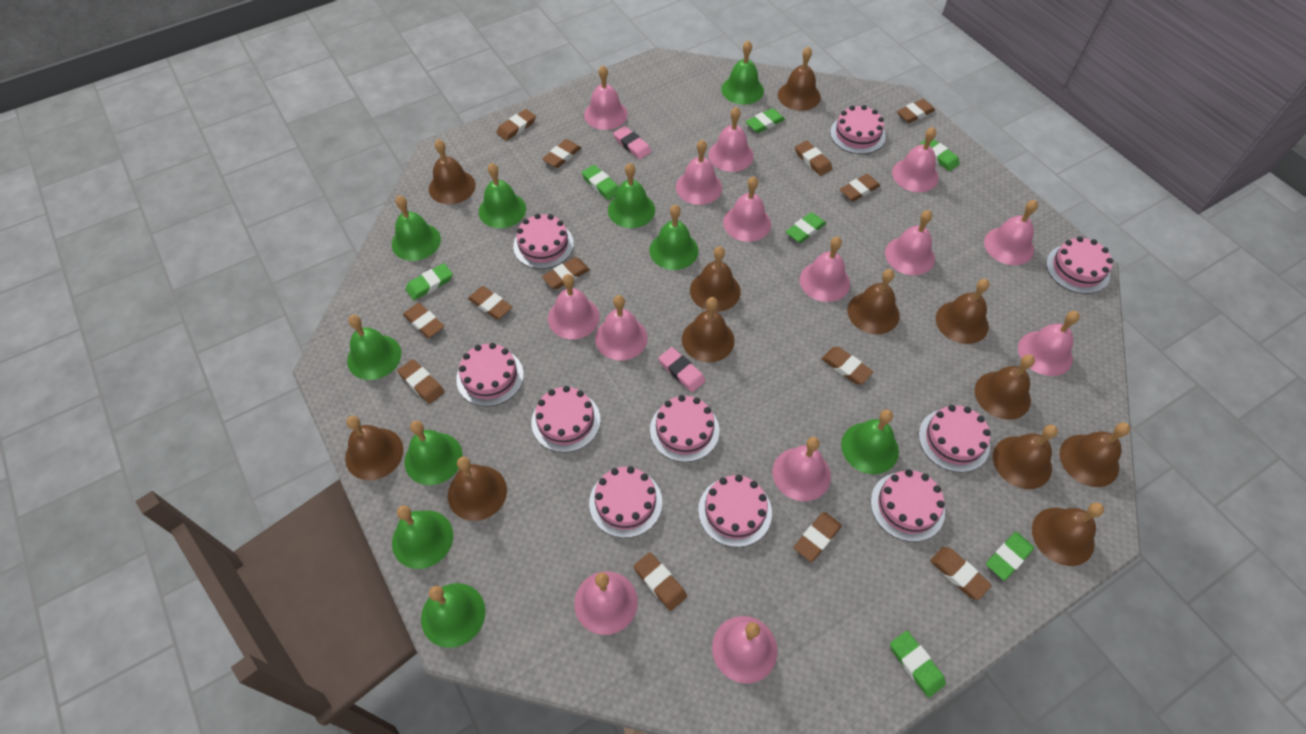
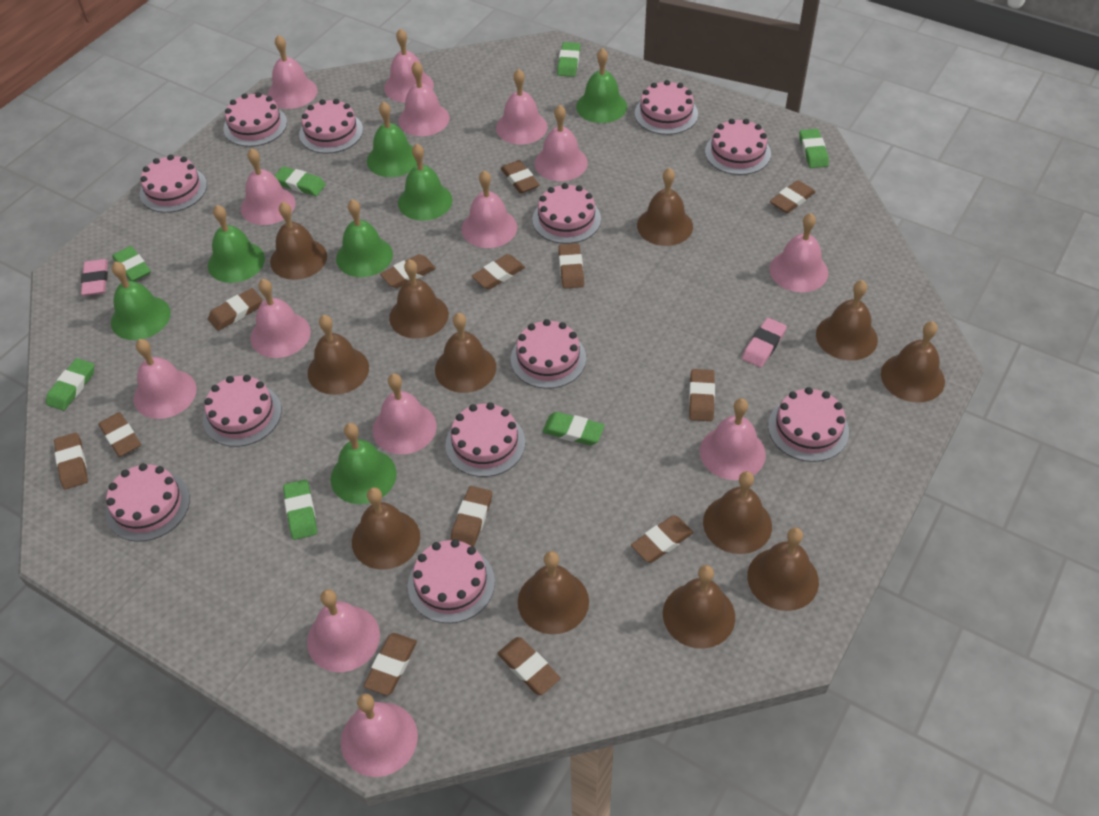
green bell: 10 -> 7
pink cake: 10 -> 12

